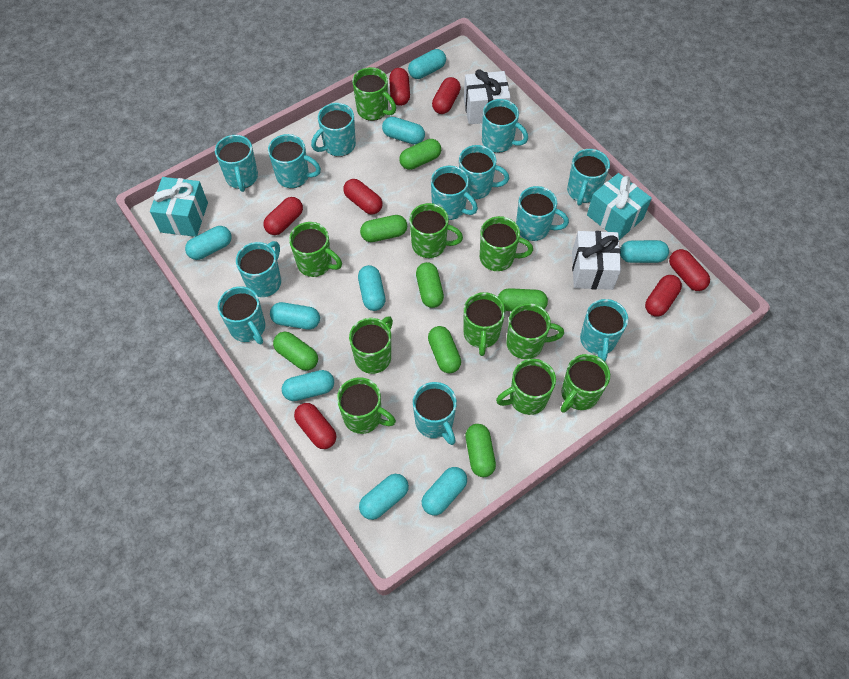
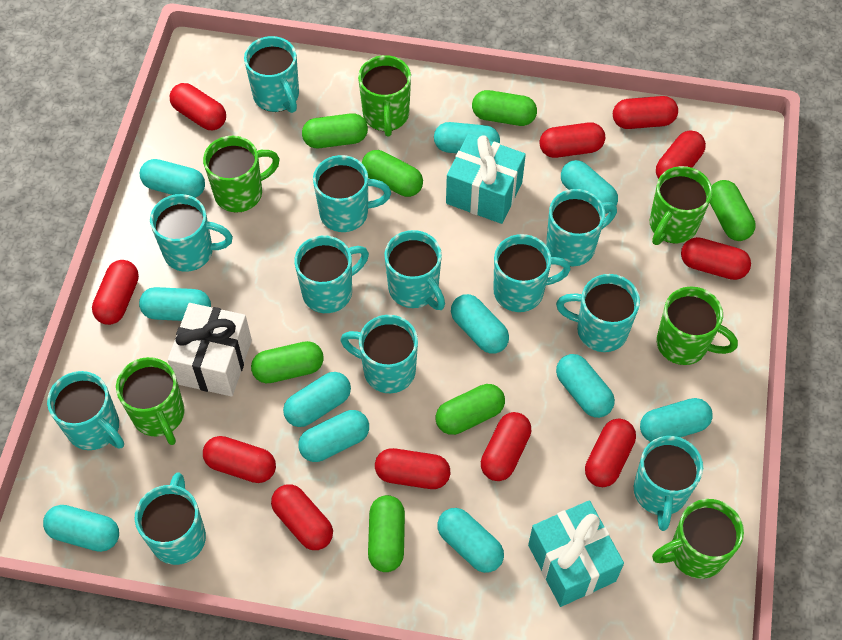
green mug: 10 -> 6
red capsule: 7 -> 11
turquoise capsule: 9 -> 11
white gift: 2 -> 1

